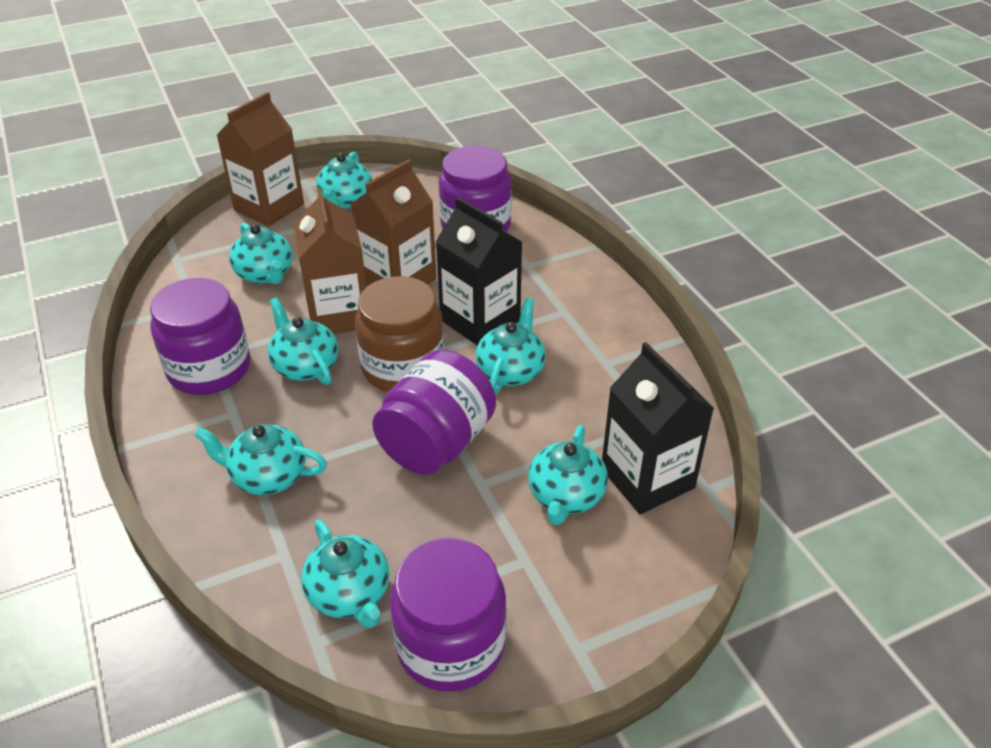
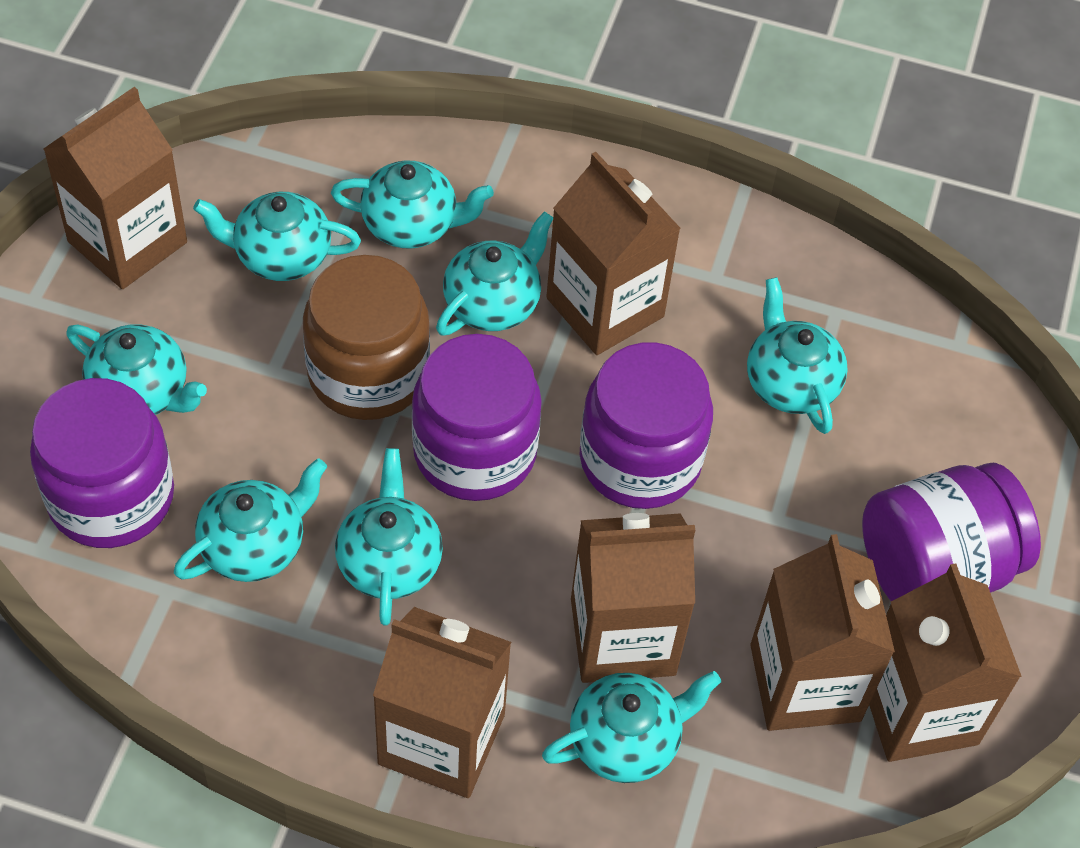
black carton: 2 -> 0
brown carton: 3 -> 6
turquoise teapot: 7 -> 8

